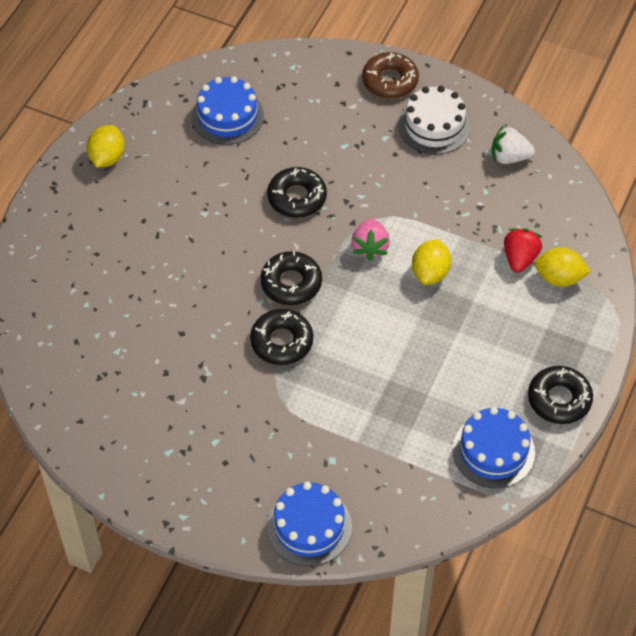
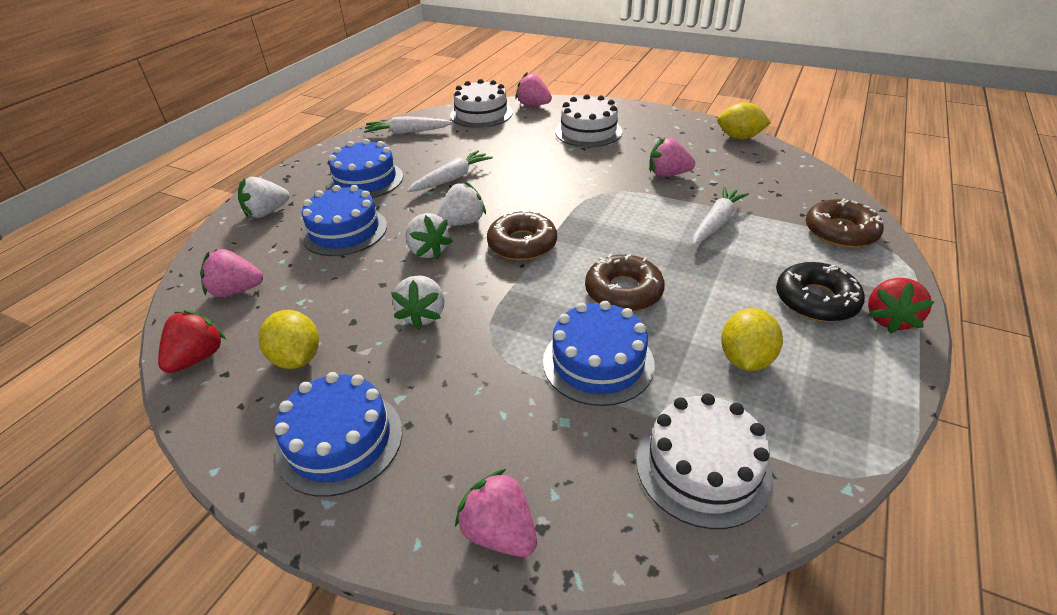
black donut: 4 -> 1
blue cake: 3 -> 4
brown donut: 1 -> 3
pink strawberry: 1 -> 4
red strawberry: 1 -> 2
white cake: 1 -> 3
white carrot: 0 -> 3
white strawberry: 1 -> 4

